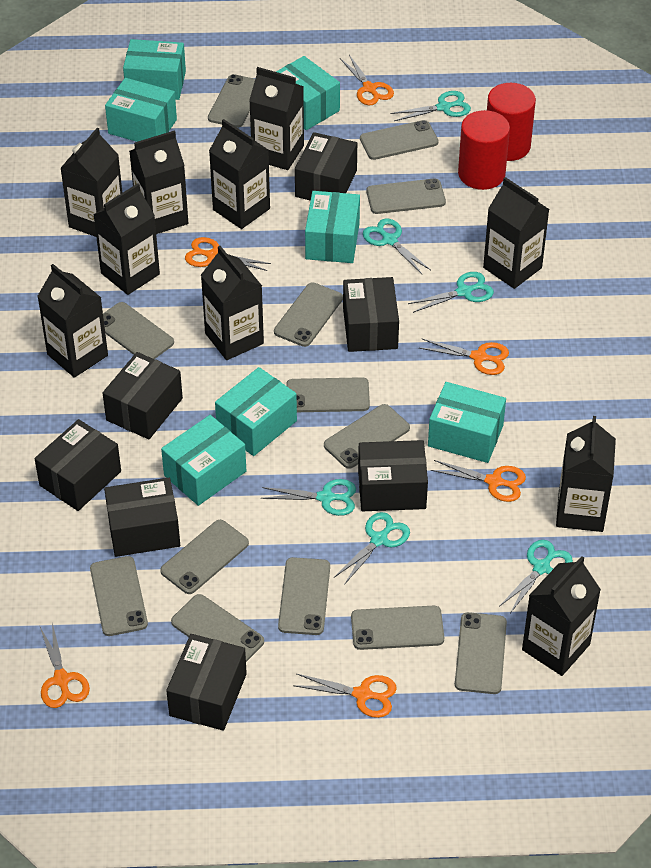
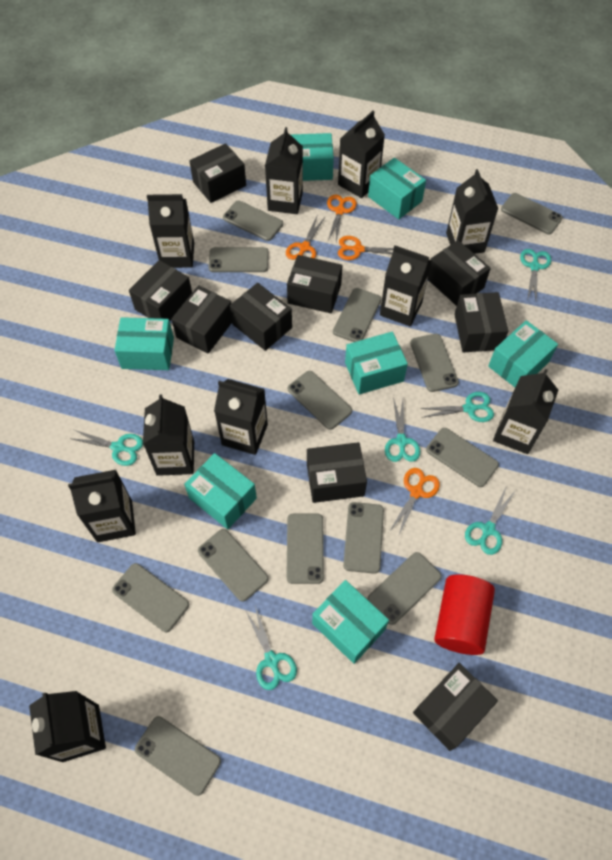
black box: 7 -> 9
orange scissors: 6 -> 4
red cylinder: 2 -> 1

